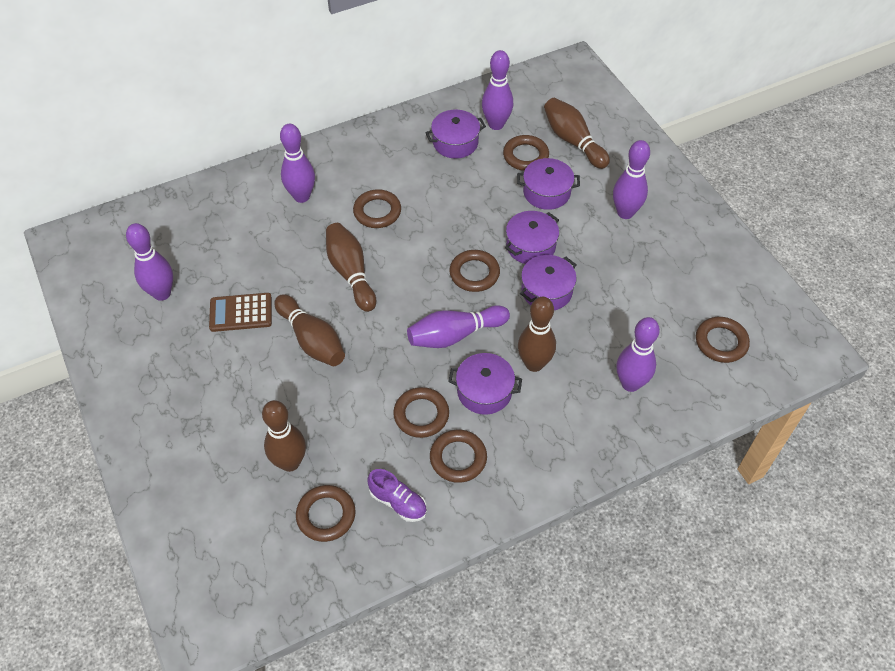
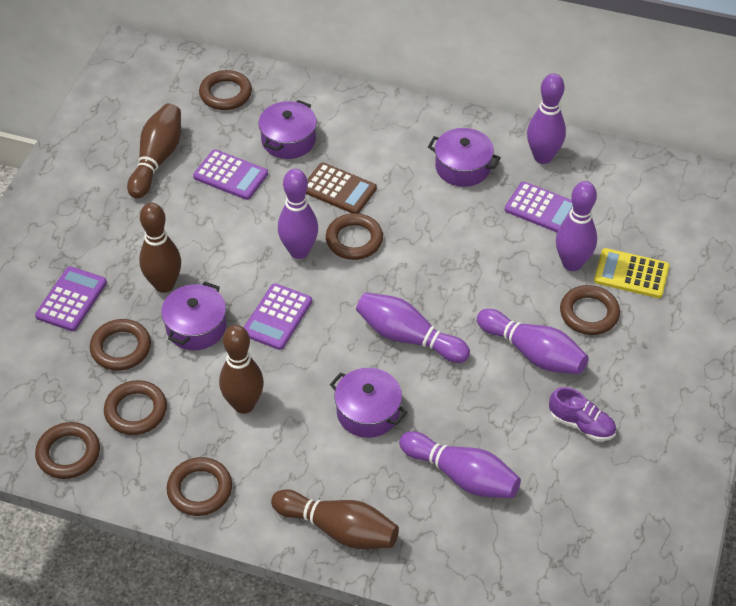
brown bowling pin: 5 -> 4
purple calculator: 0 -> 4
purple pot: 5 -> 4
yellow calculator: 0 -> 1

